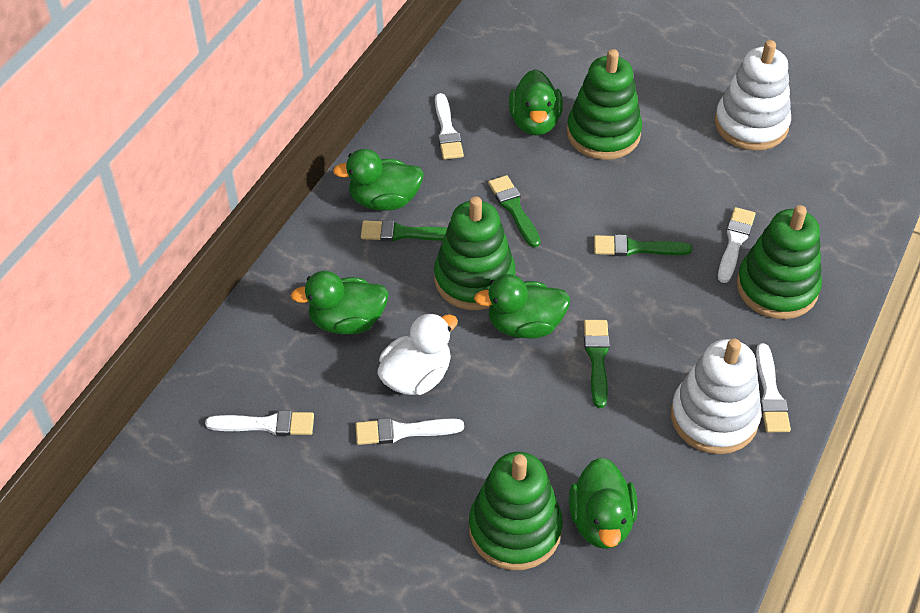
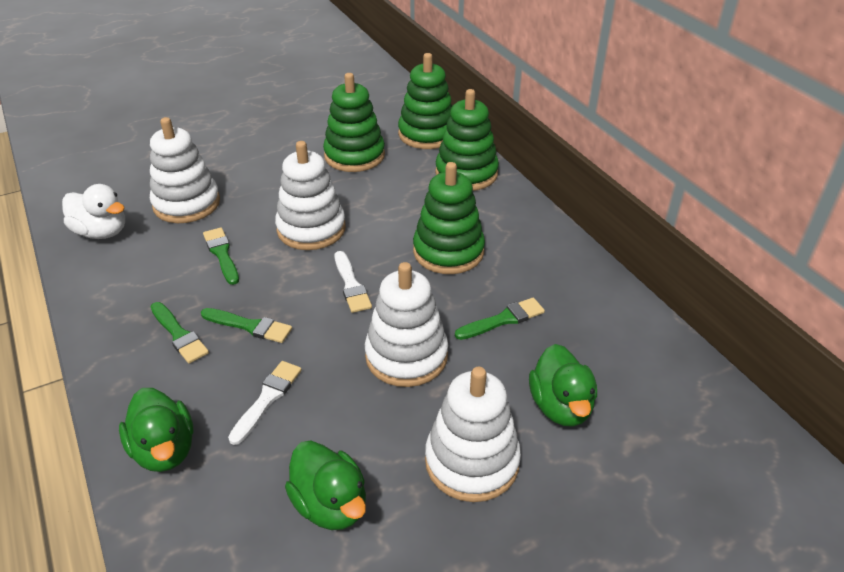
green duck: 5 -> 3
white brush: 5 -> 2
white stacking toy: 2 -> 4

